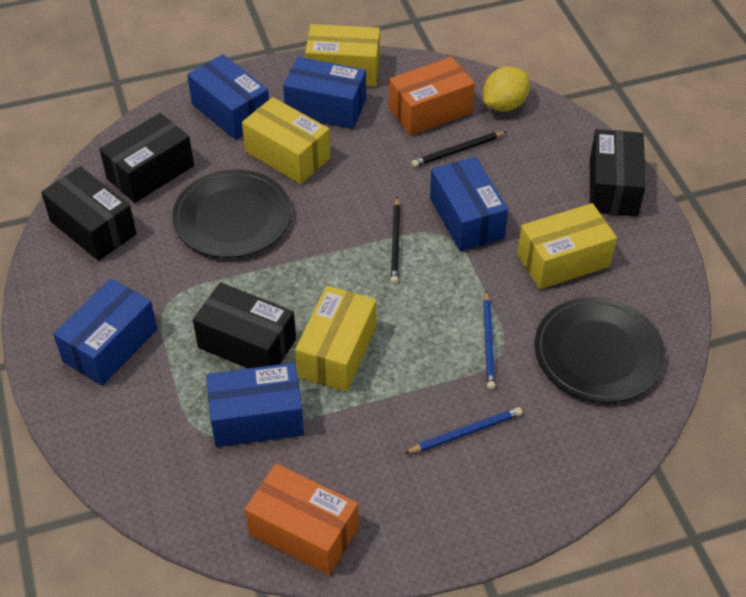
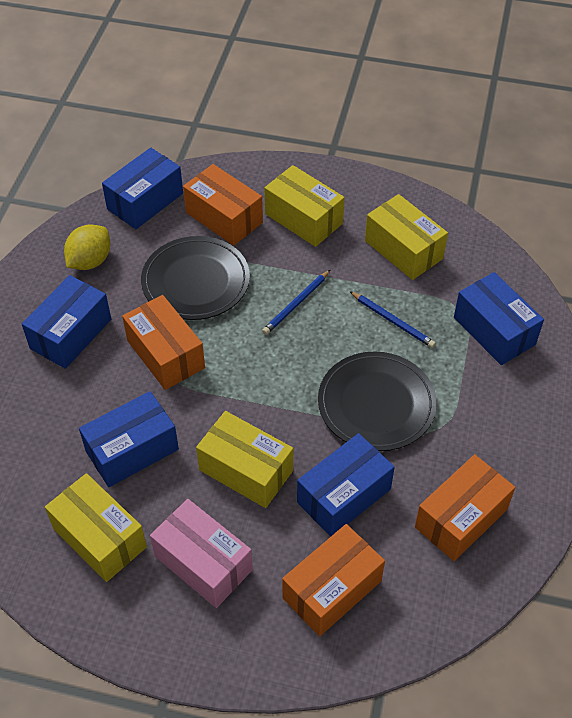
black box: 4 -> 0
black pencil: 2 -> 0
orange box: 2 -> 4
pink box: 0 -> 1

